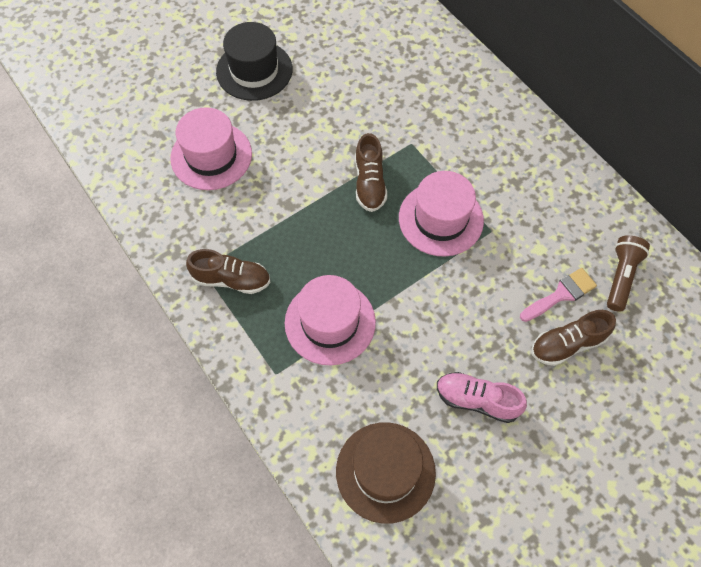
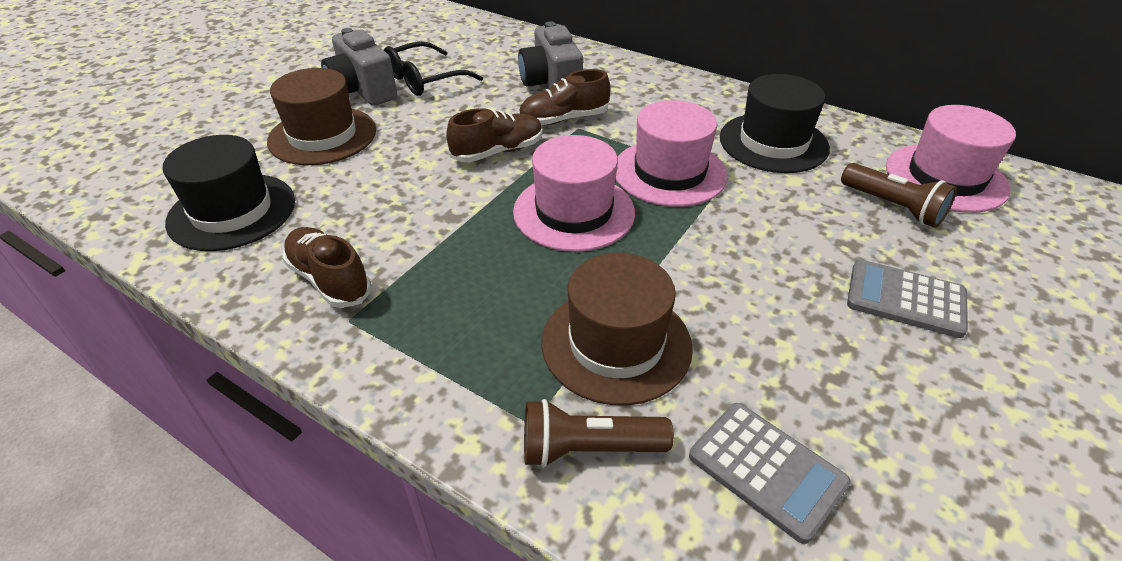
black glasses: 0 -> 1
black hat: 1 -> 2
brown flashlight: 1 -> 2
brown hat: 1 -> 2
grey calculator: 0 -> 2
grey camera: 0 -> 2
pink brush: 1 -> 0
pink shoe: 1 -> 0

